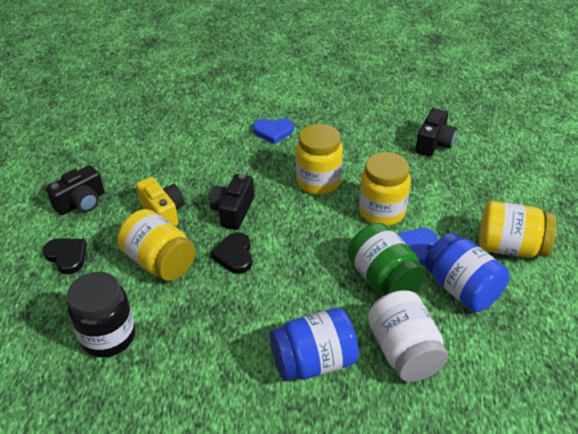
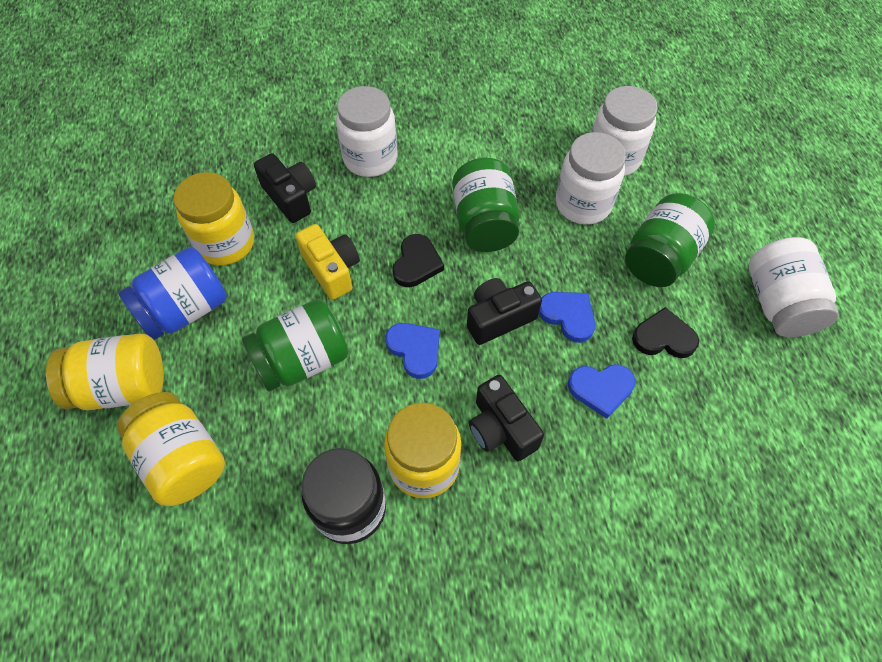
blue heart: 2 -> 3
blue jar: 2 -> 1
green jar: 1 -> 3
white jar: 1 -> 4

